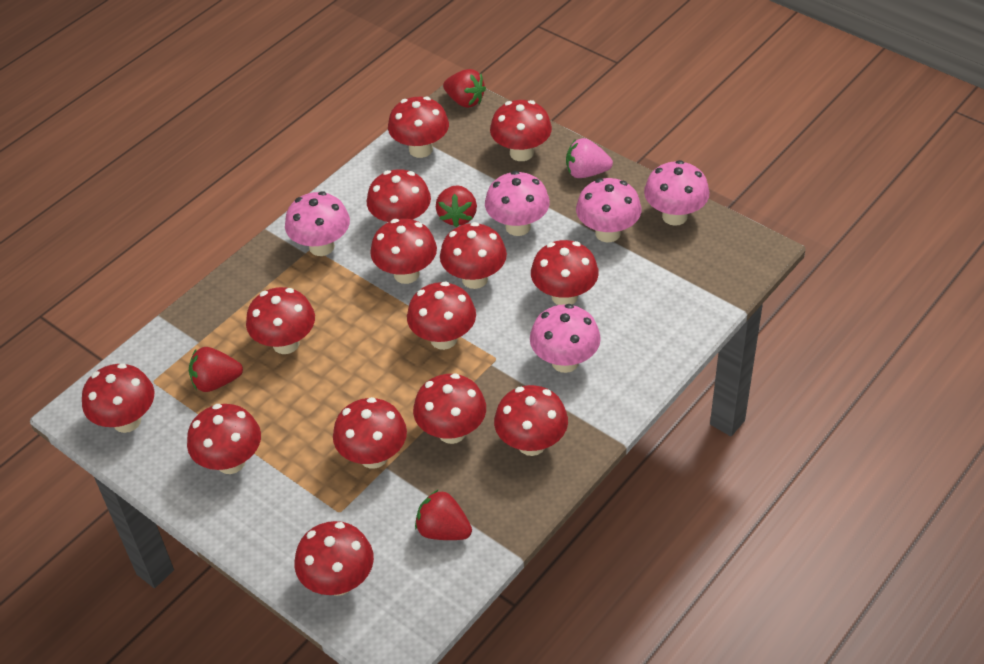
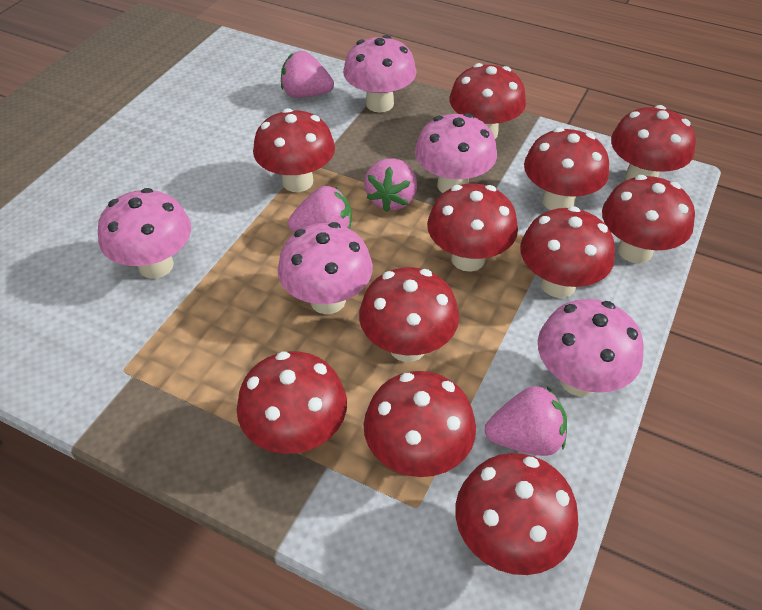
pink strawberry: 1 -> 4
red mushroom: 14 -> 11
red strawberry: 4 -> 0

